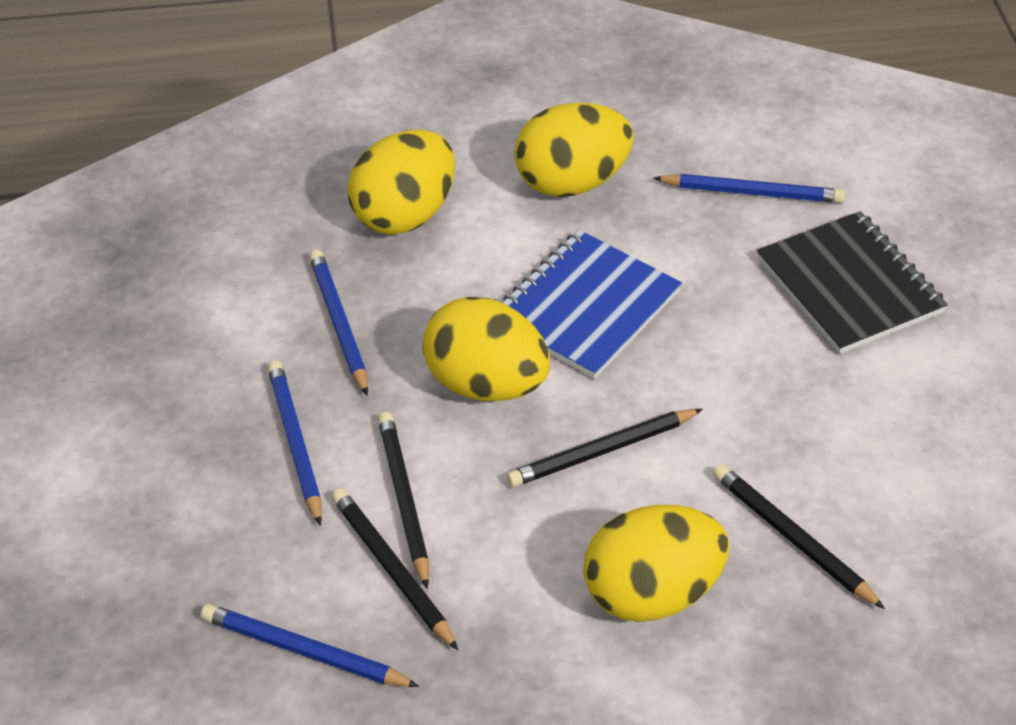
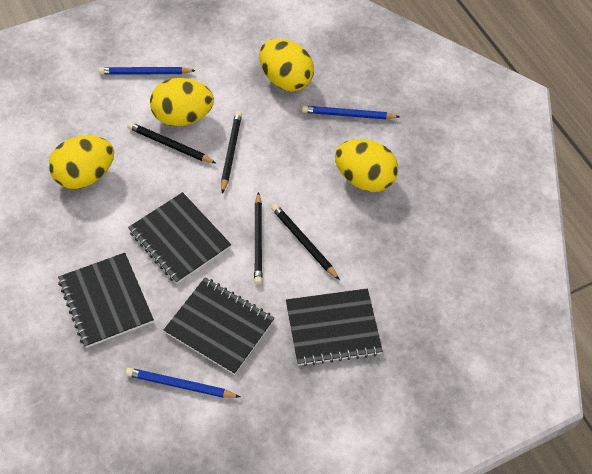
black notebook: 1 -> 4
blue notebook: 1 -> 0
blue pencil: 4 -> 3

